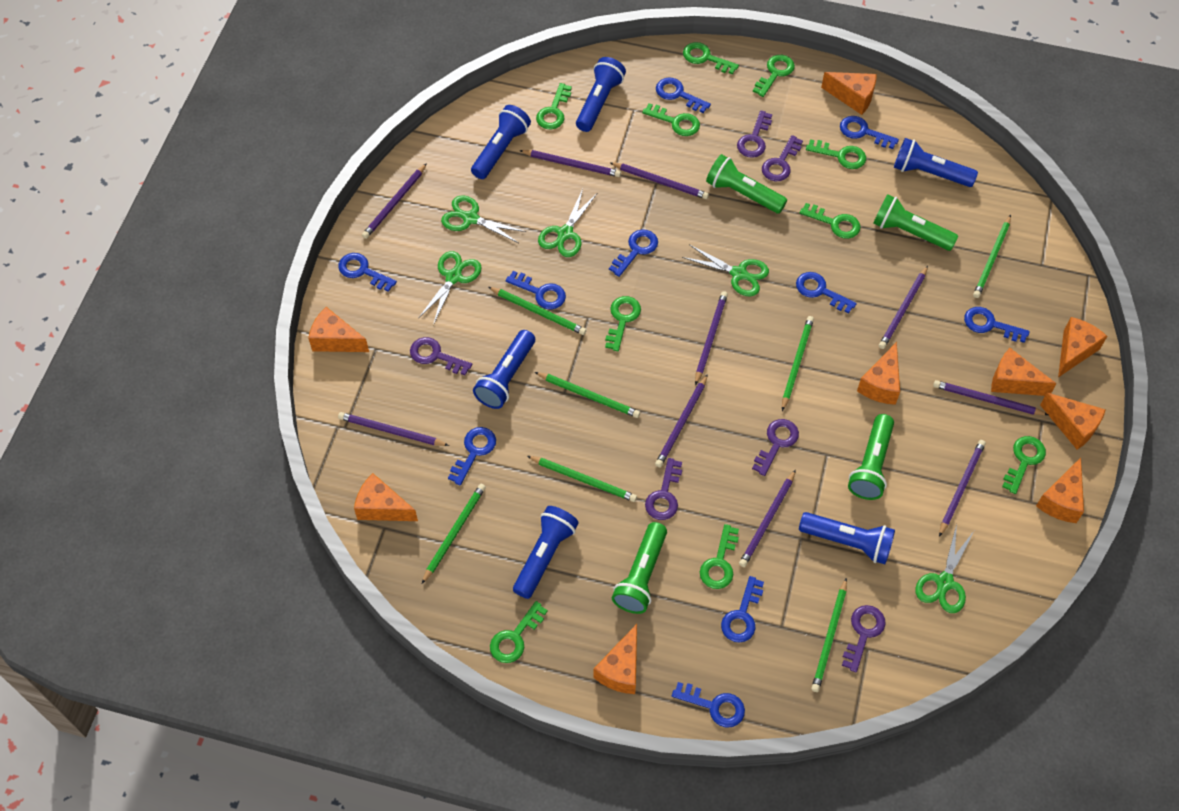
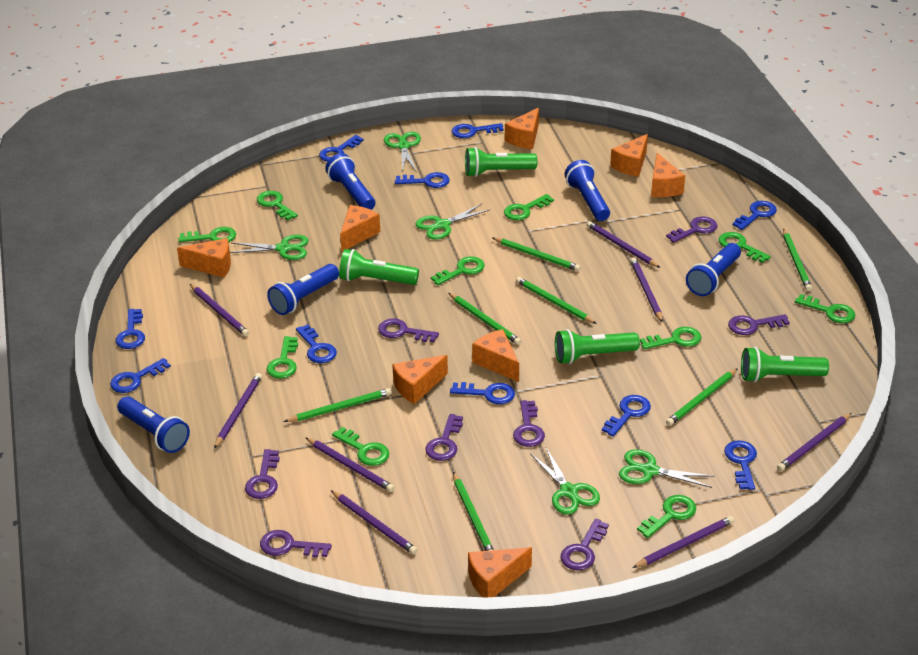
blue flashlight: 6 -> 5
orange cheese: 9 -> 8
purple key: 6 -> 8
purple pencil: 10 -> 8

